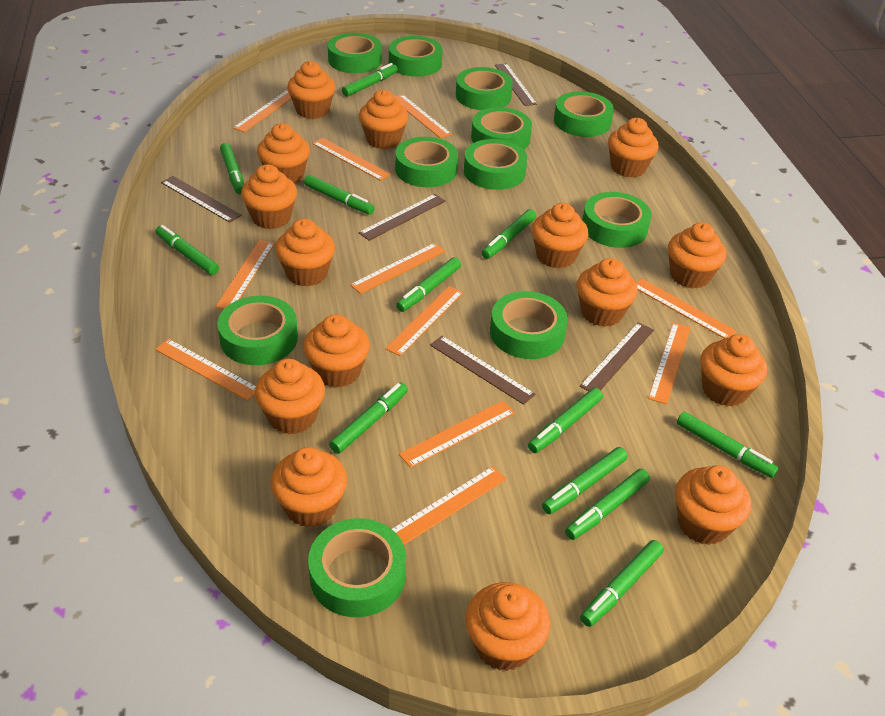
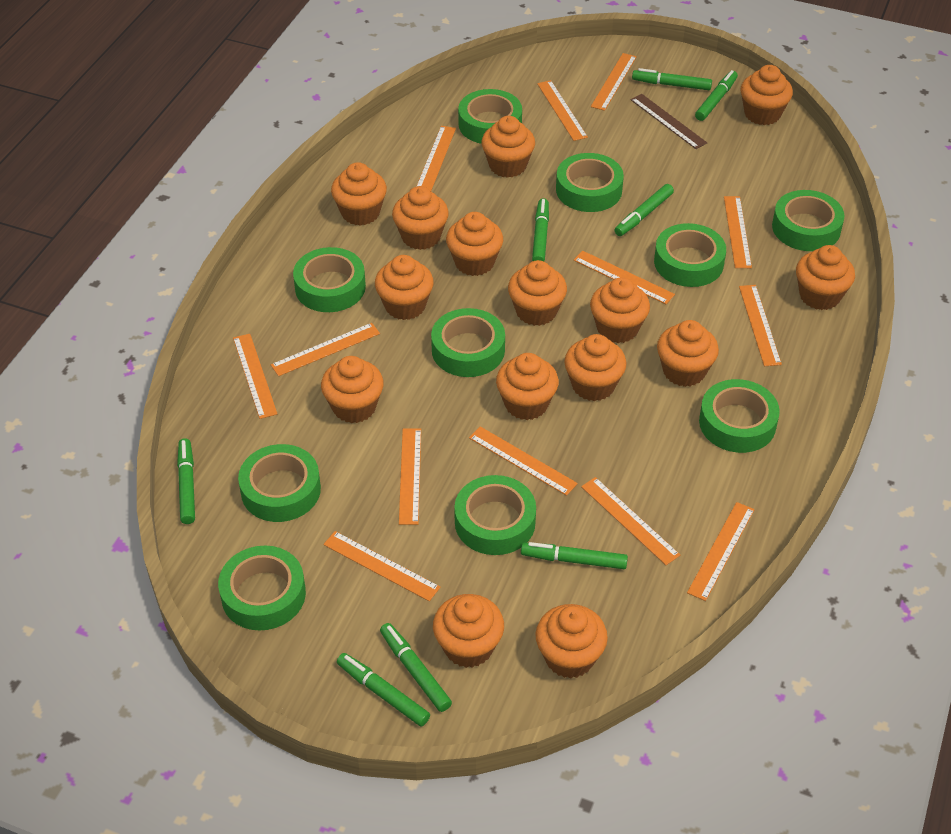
brown ruler: 5 -> 1
green marker: 12 -> 8
green tape: 11 -> 10
orange ruler: 11 -> 13

